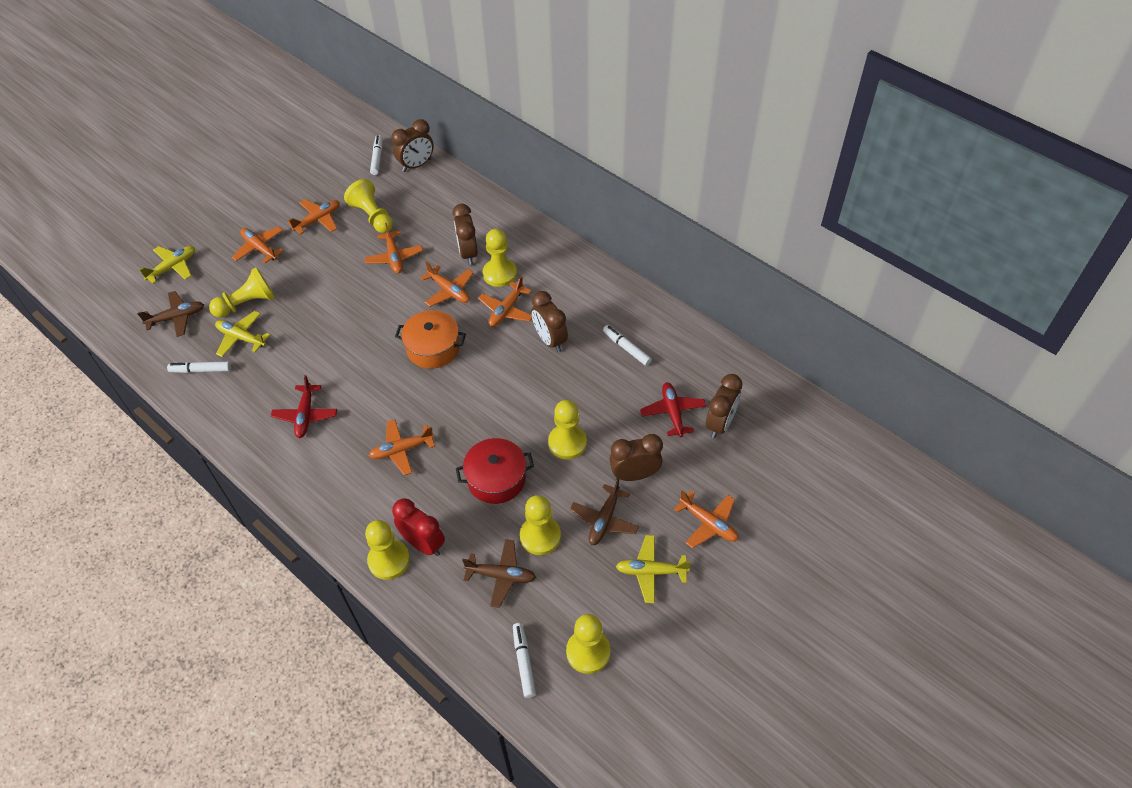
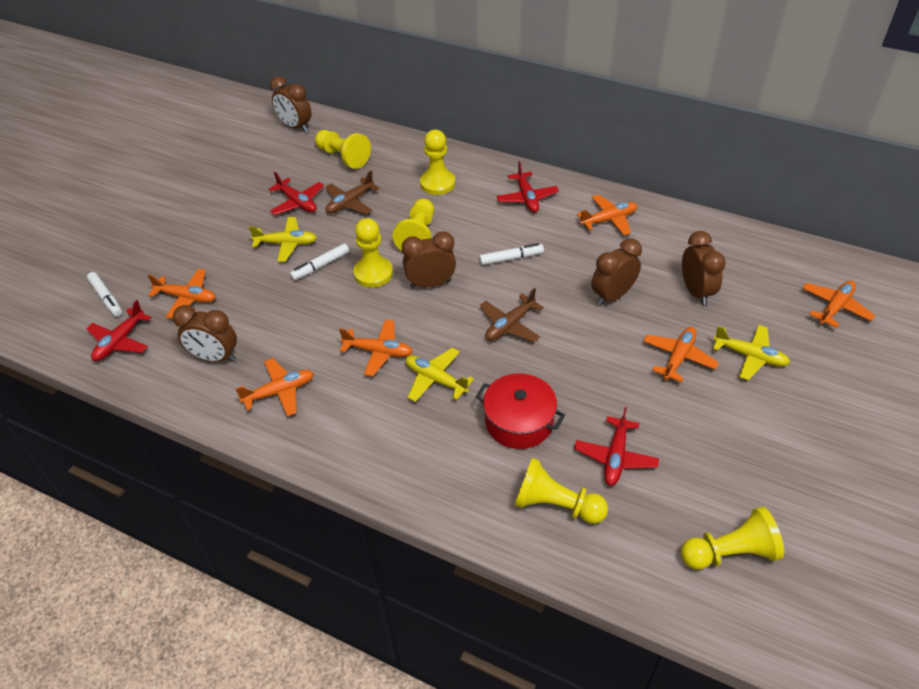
brown plane: 3 -> 2
orange plane: 7 -> 6
orange pot: 1 -> 0
red clock: 1 -> 0
red plane: 2 -> 4
white marker: 4 -> 3
yellow pawn: 7 -> 6

